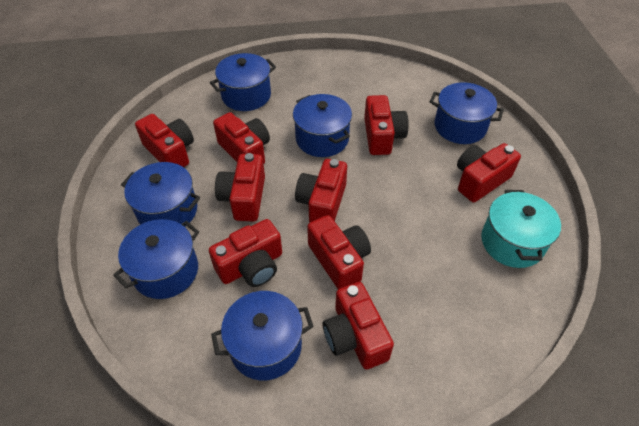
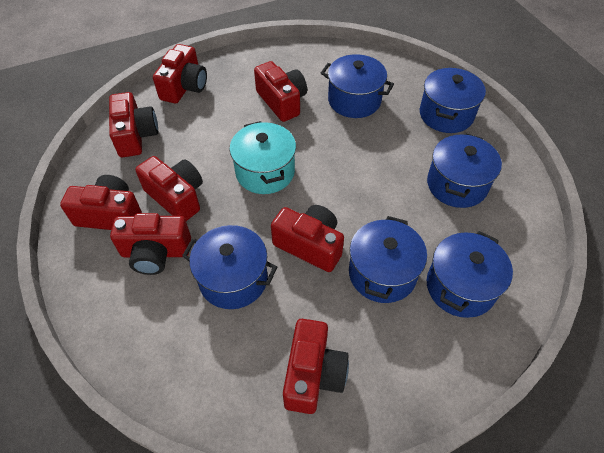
red camera: 9 -> 8

